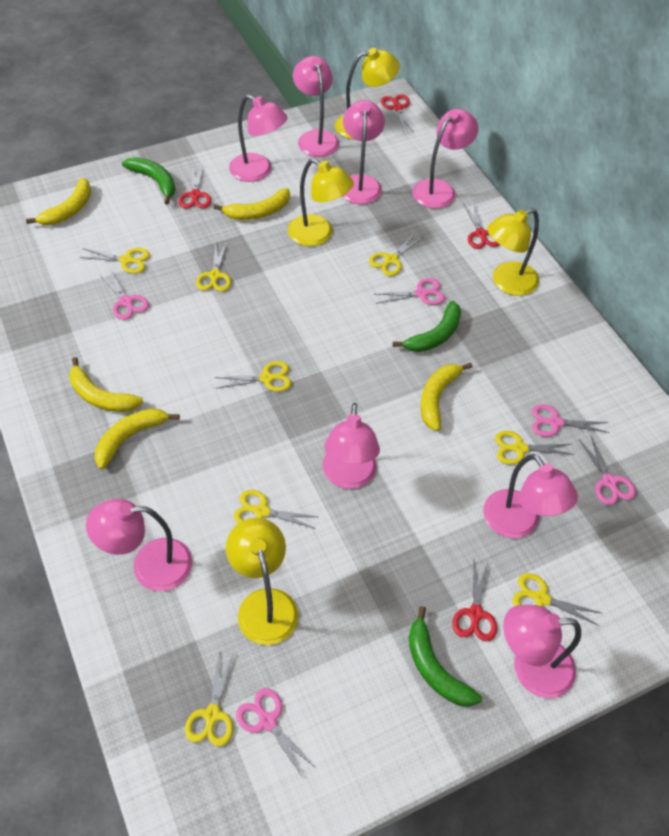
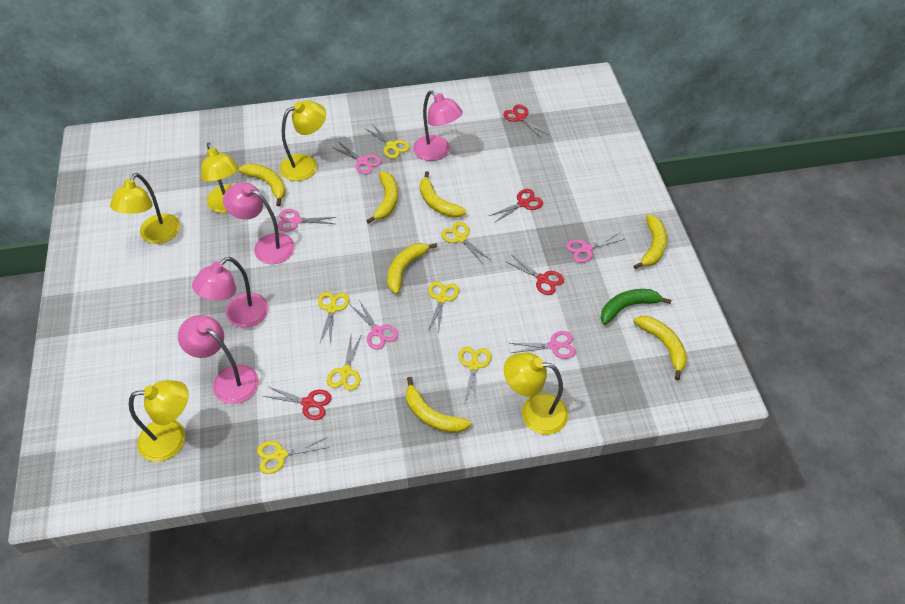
green banana: 3 -> 1
pink lamp: 8 -> 4
yellow banana: 5 -> 7
yellow lamp: 4 -> 5
yellow scissors: 8 -> 7

